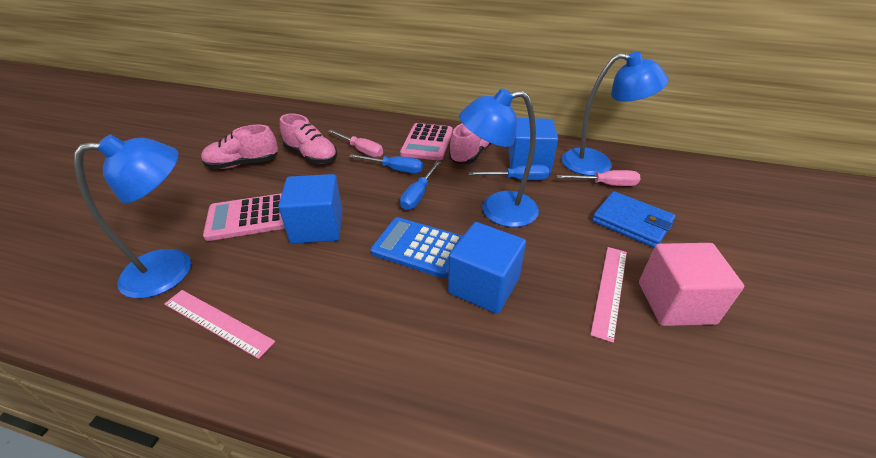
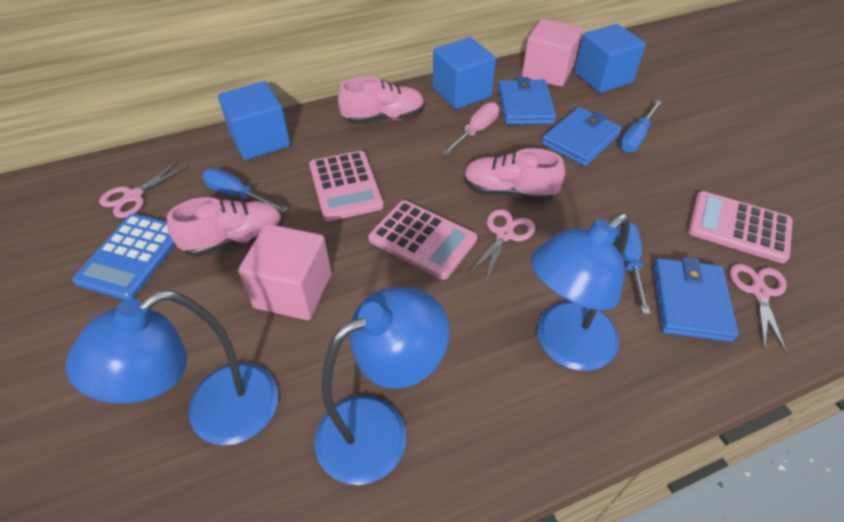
blue wallet: 1 -> 3
pink calculator: 2 -> 3
pink cube: 1 -> 2
pink ruler: 2 -> 0
pink scissors: 0 -> 3
pink screwdriver: 2 -> 1

